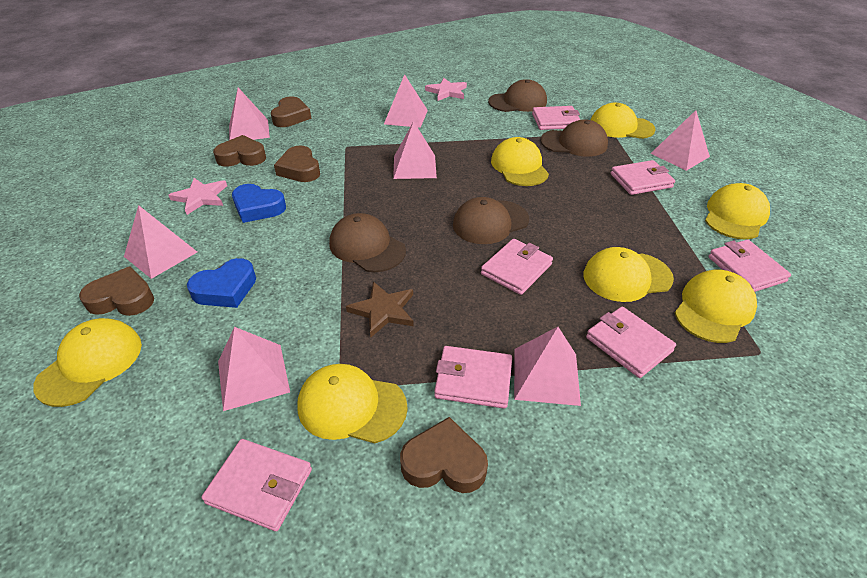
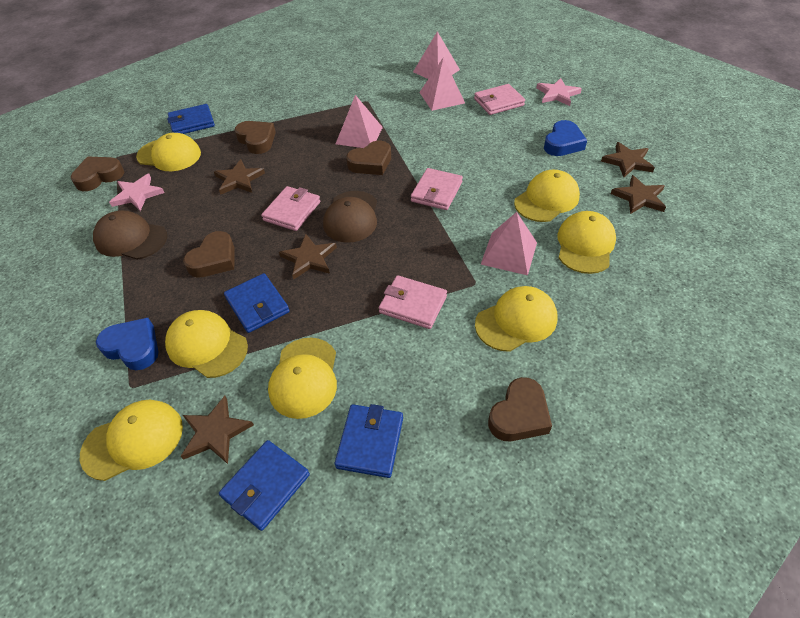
blue wallet: 0 -> 4
brown cap: 4 -> 2
brown star: 1 -> 5
pink pyramid: 7 -> 4
pink wallet: 7 -> 4

